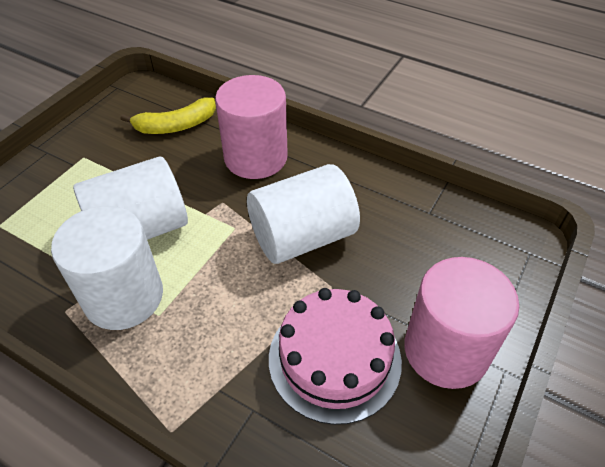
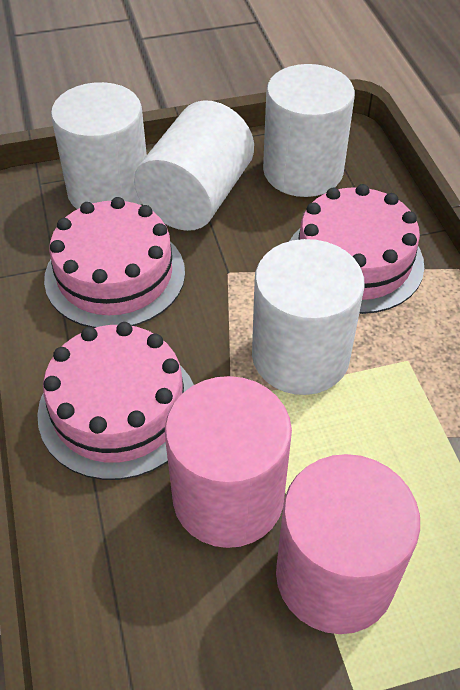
pink cake: 1 -> 3
white cylinder: 3 -> 4
yellow banana: 1 -> 0

